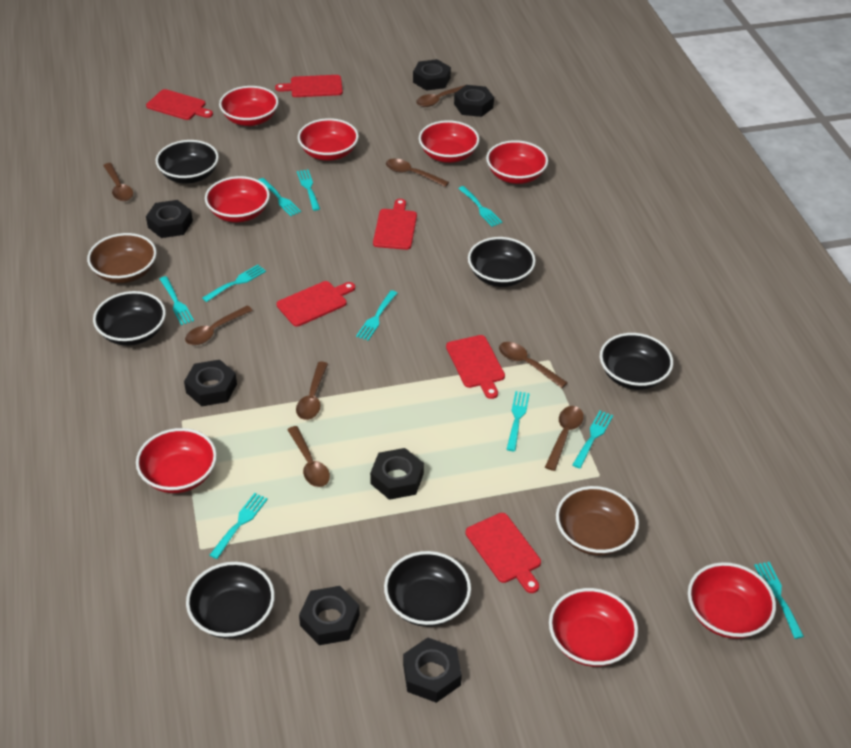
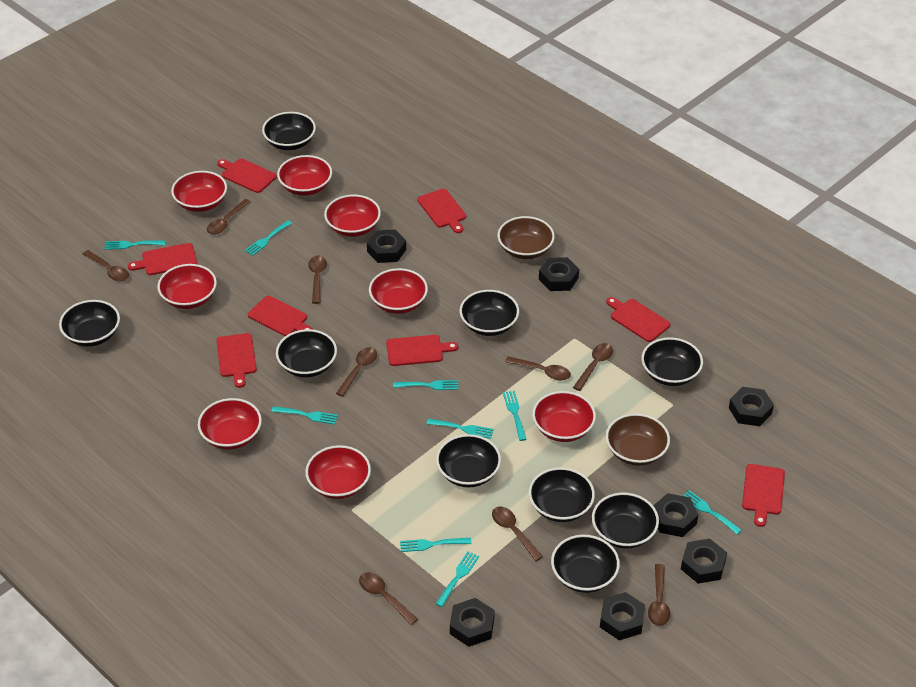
black bowl: 6 -> 9
brown spoon: 8 -> 9
red cutting board: 6 -> 8
turquoise fork: 10 -> 9

